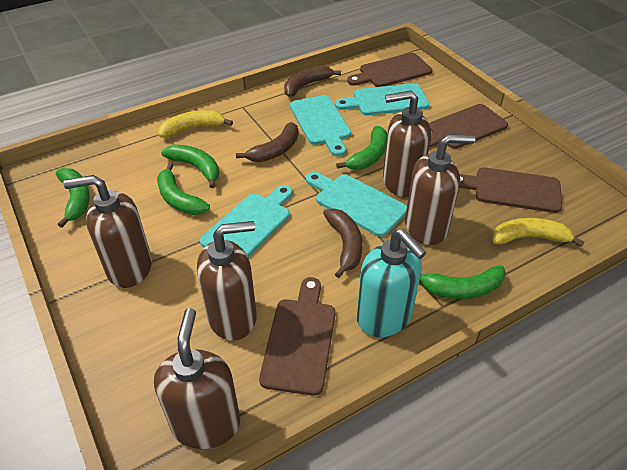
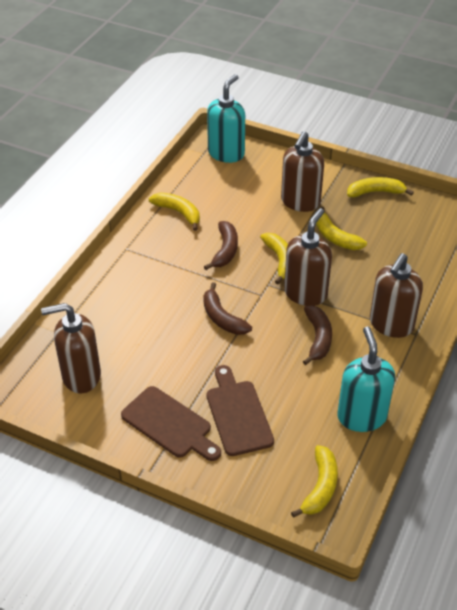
brown cutting board: 4 -> 2
brown soap dispenser: 5 -> 4
green banana: 5 -> 0
turquoise cutting board: 4 -> 0
turquoise soap dispenser: 1 -> 2
yellow banana: 2 -> 5

